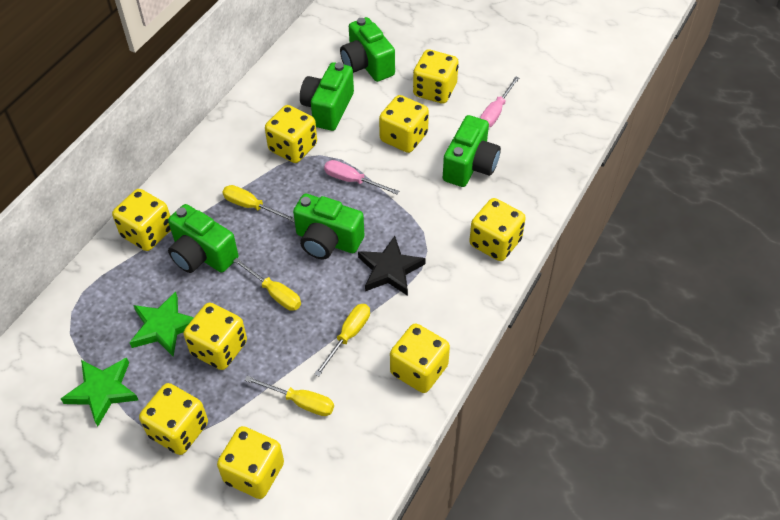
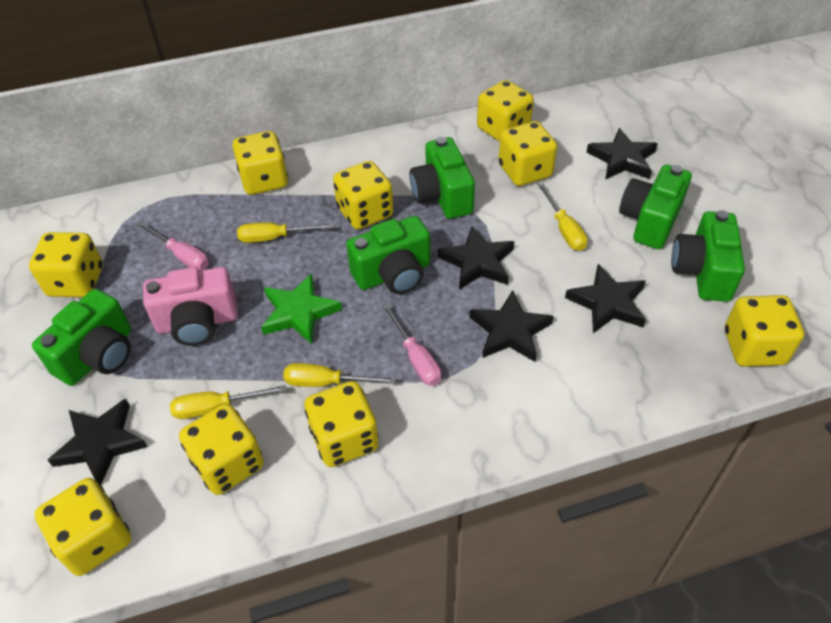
black star: 1 -> 5
green star: 2 -> 1
pink camera: 0 -> 1

